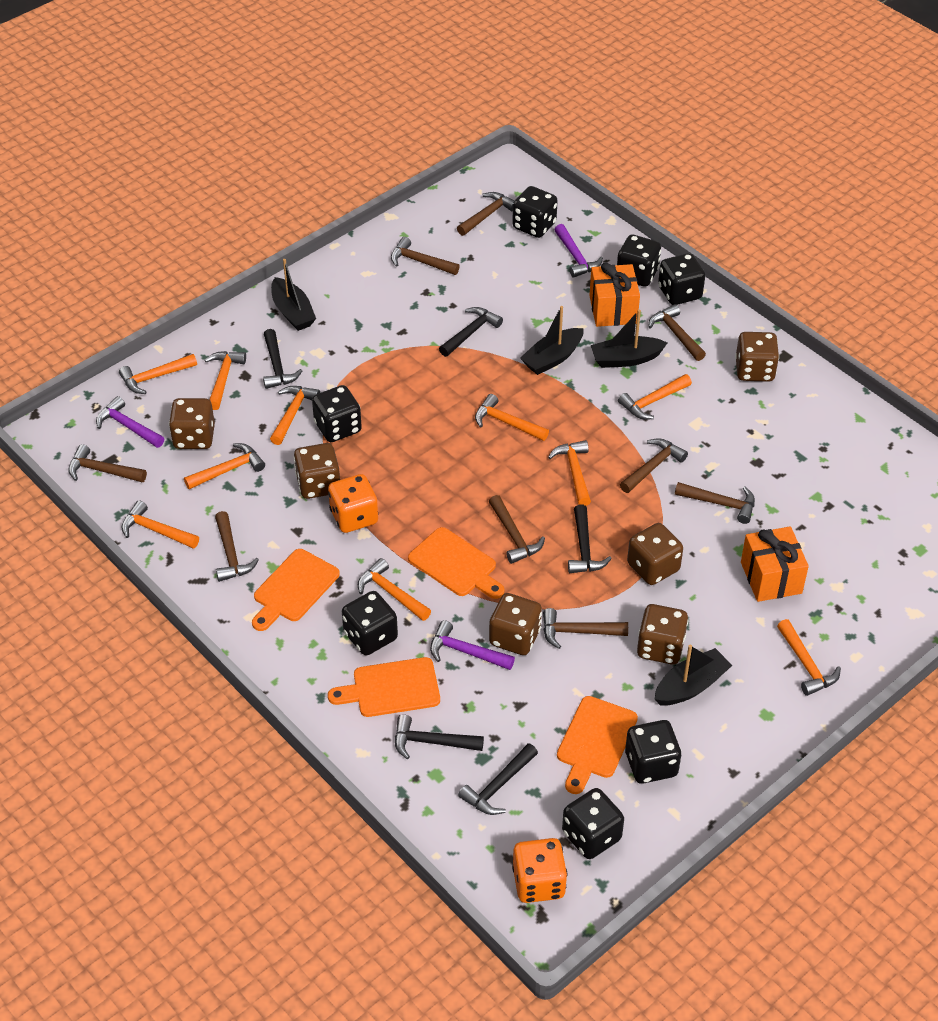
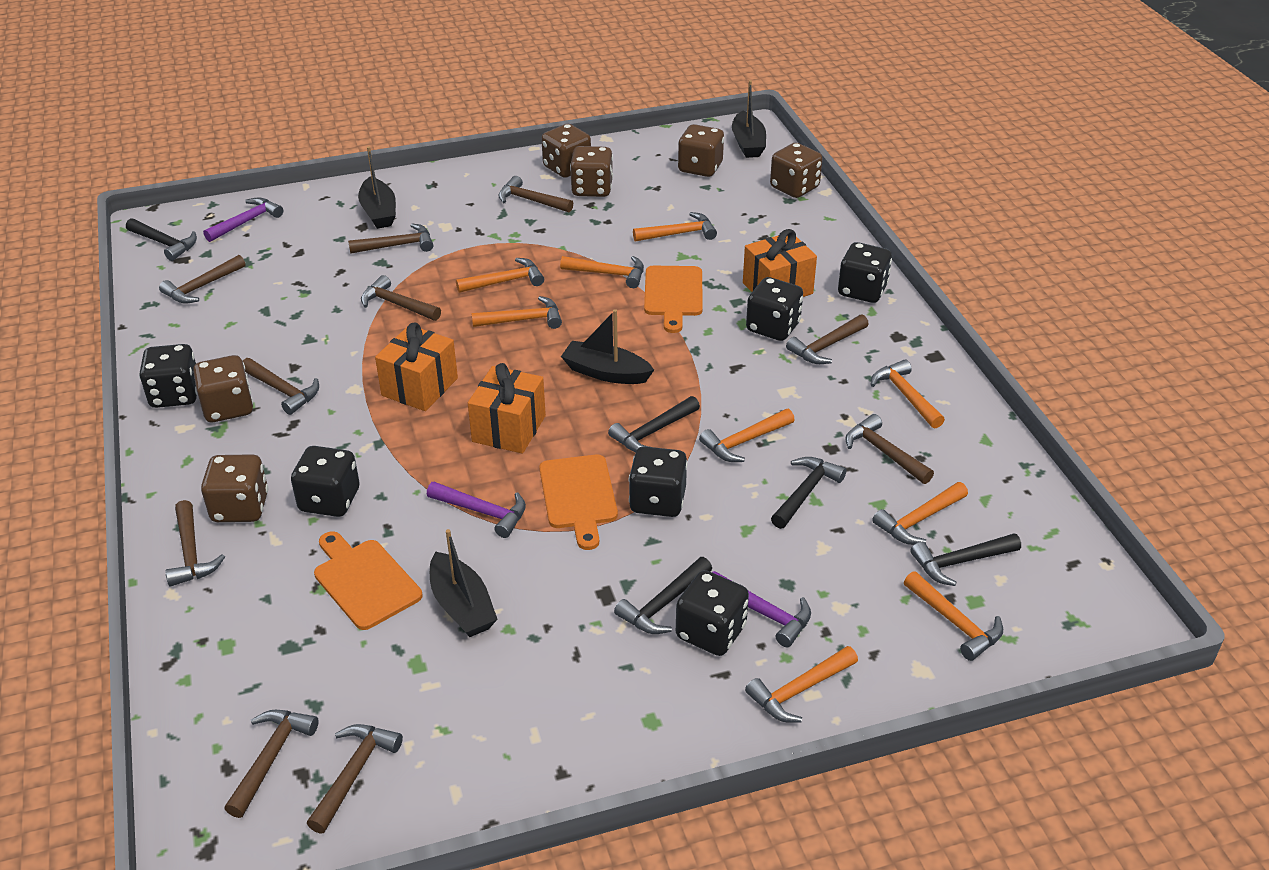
black dice: 7 -> 6
brown hammer: 9 -> 10
orange cutting board: 4 -> 3
orange dice: 2 -> 0
orange gift: 2 -> 3
orange hammer: 10 -> 9

